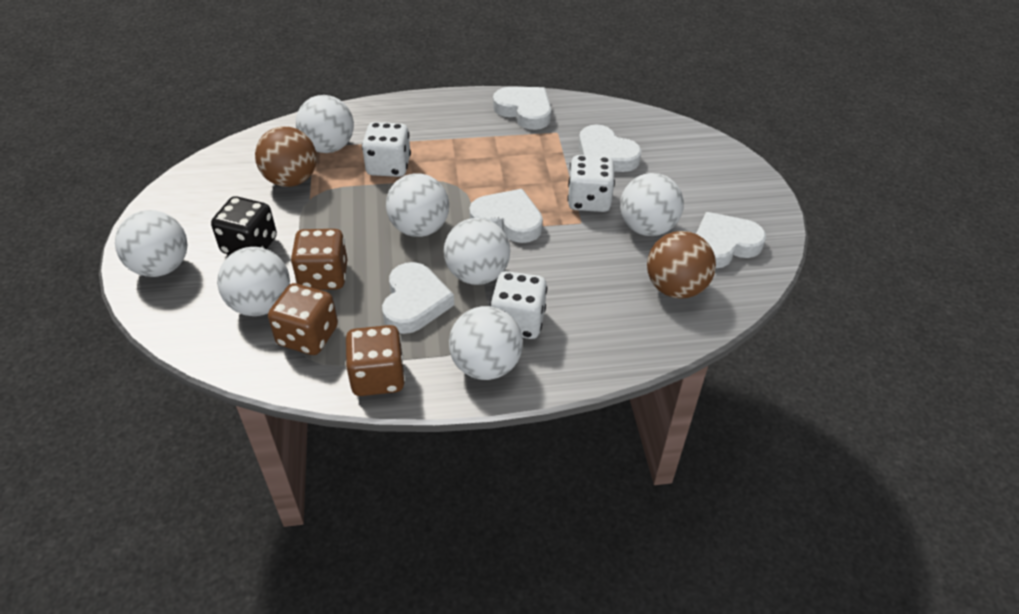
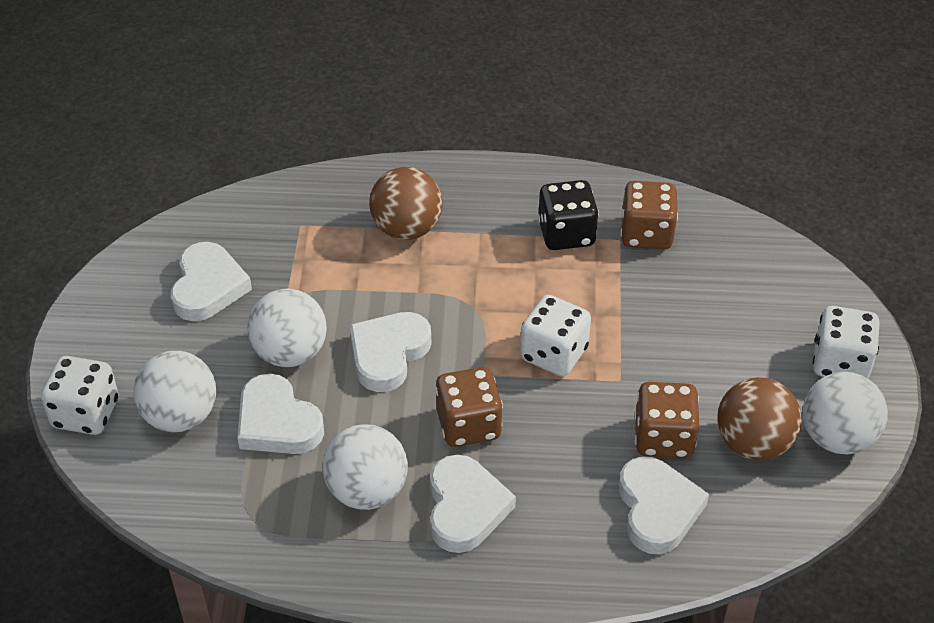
white ball: 7 -> 4

